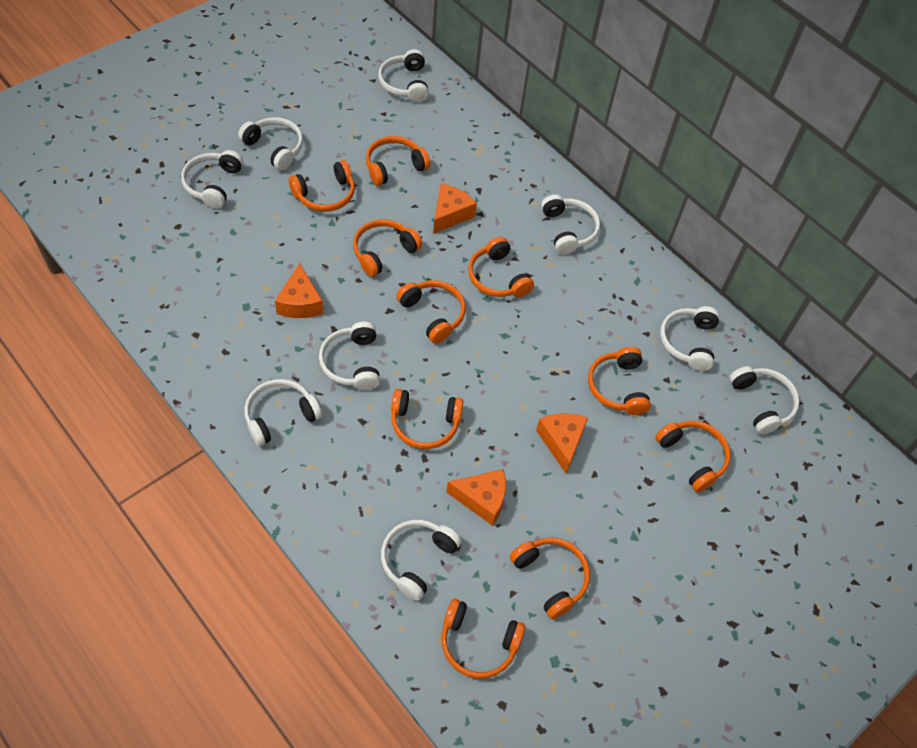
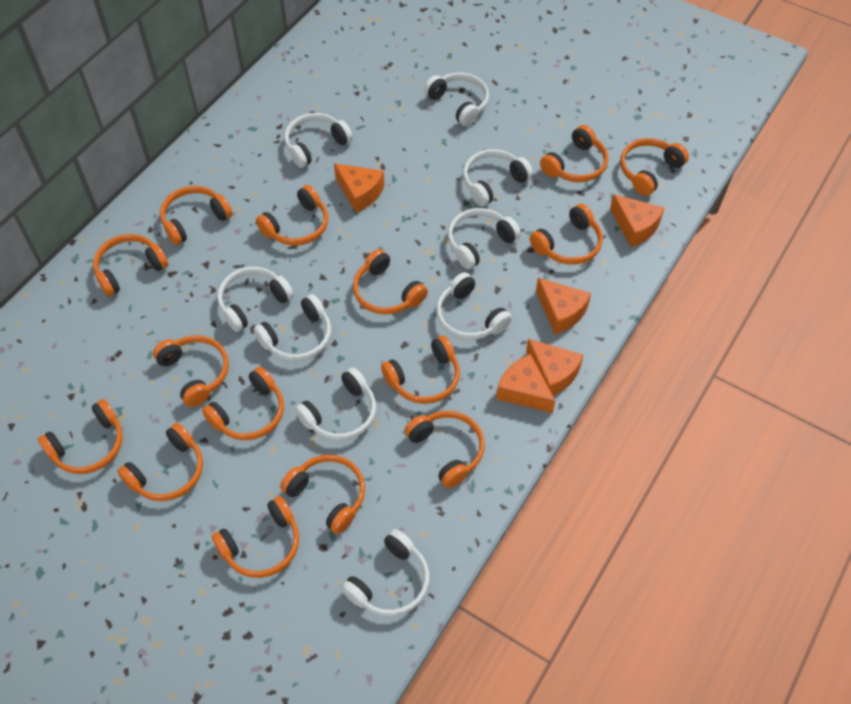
orange cheese: 4 -> 5
orange headphones: 10 -> 15

